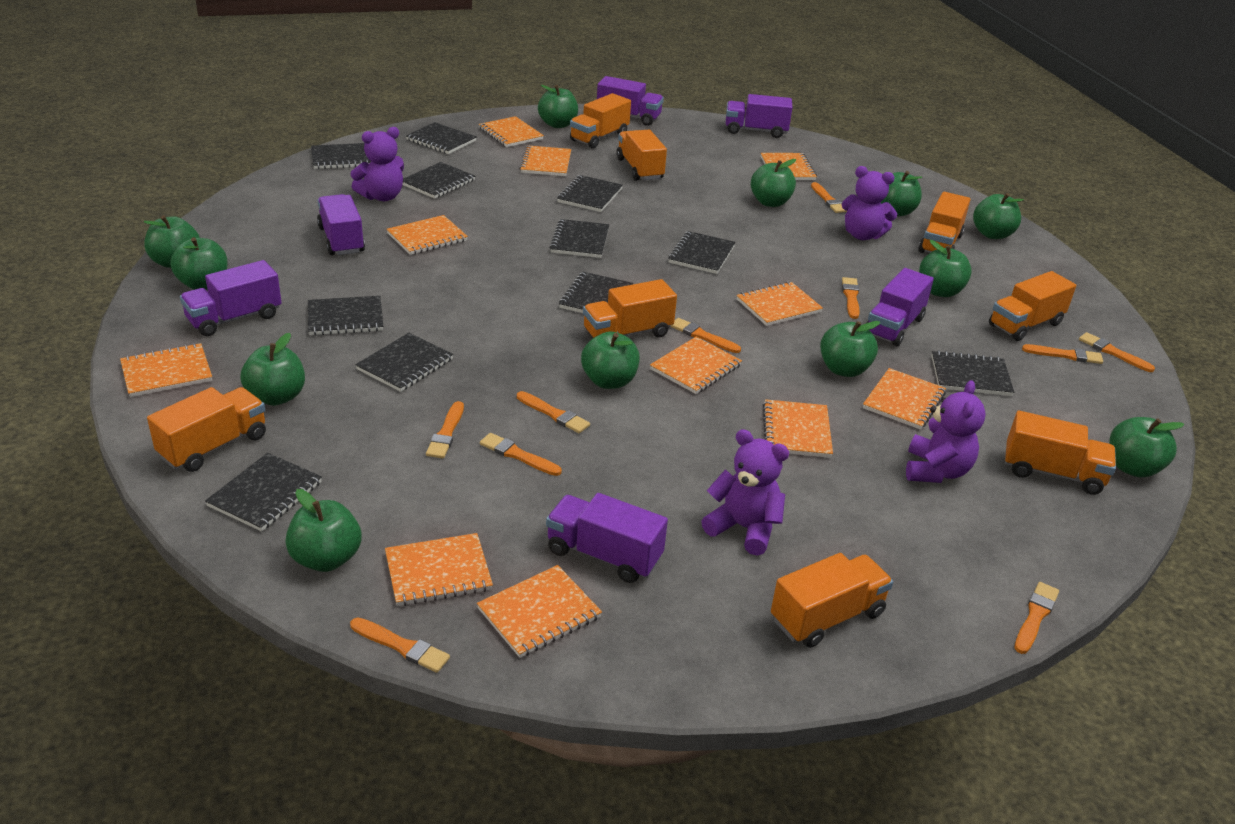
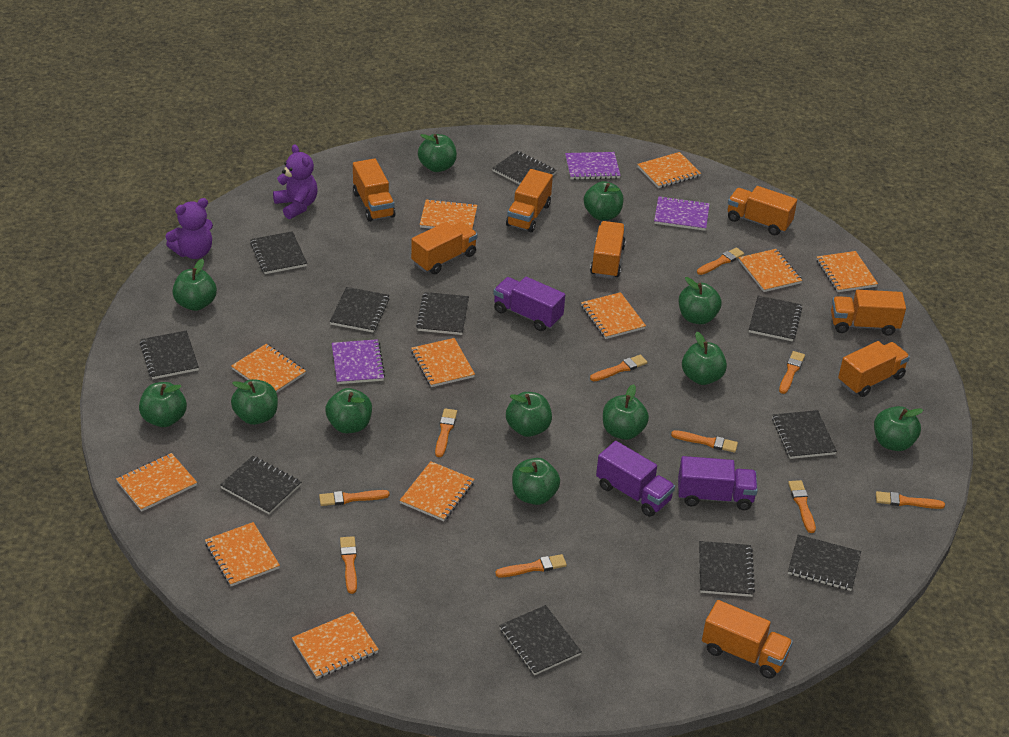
purple notebook: 0 -> 3
purple teddy bear: 4 -> 2
purple truck: 6 -> 3

